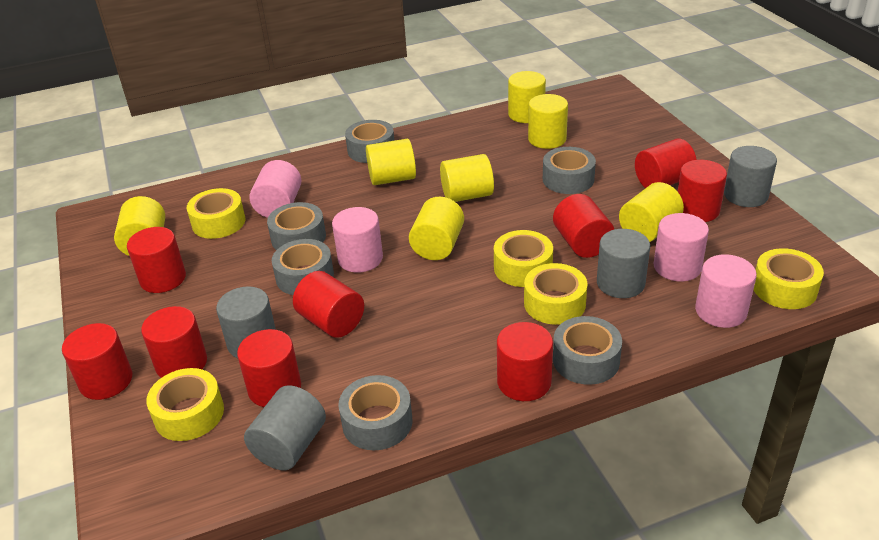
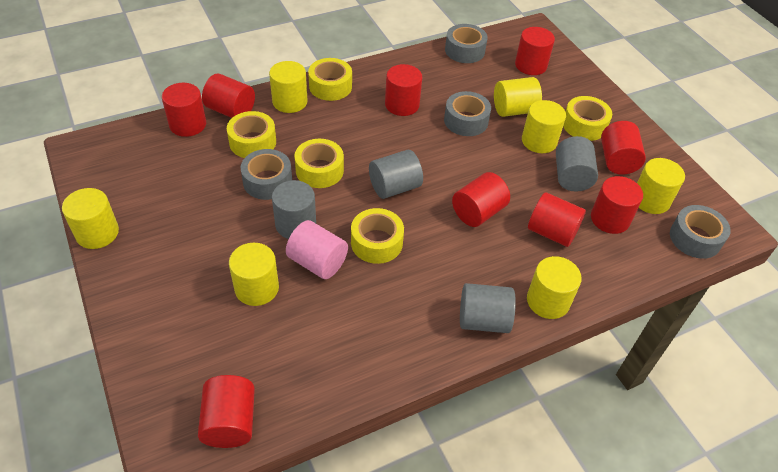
grey tape: 6 -> 4
pink cylinder: 4 -> 1

